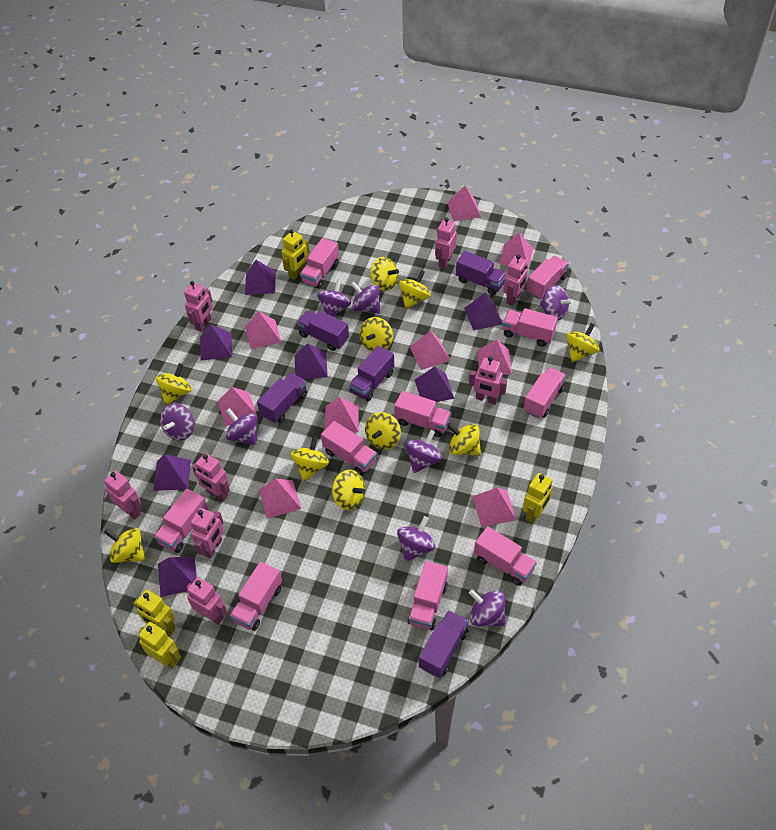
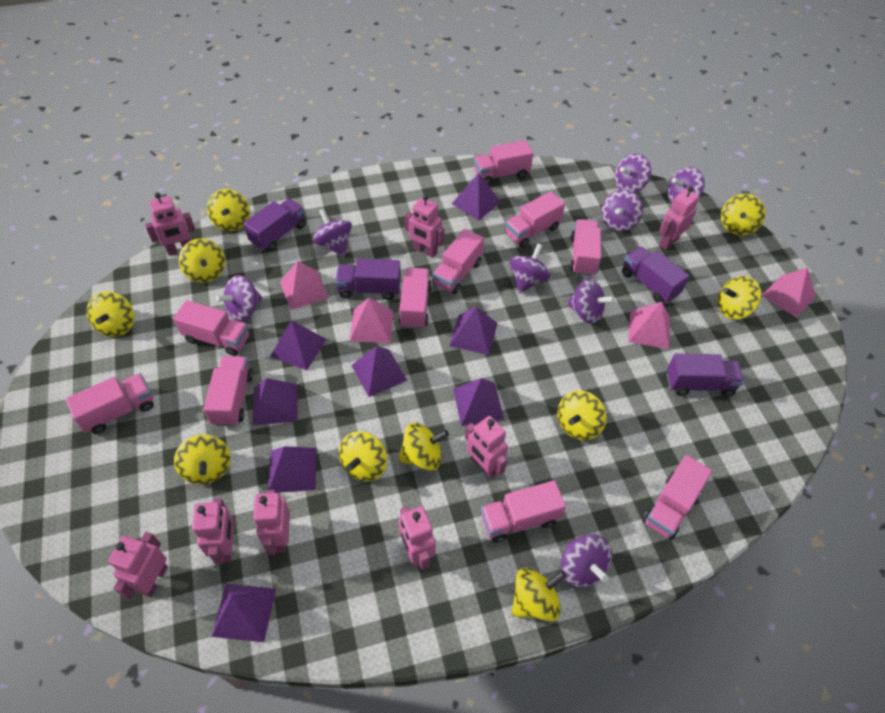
pink pyramid: 9 -> 4
purple pyramid: 7 -> 8
purple truck: 5 -> 4
yellow robot: 4 -> 0

